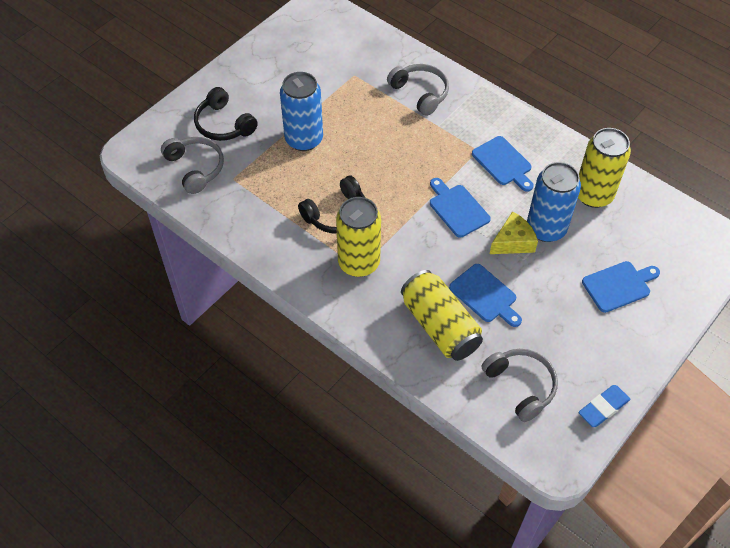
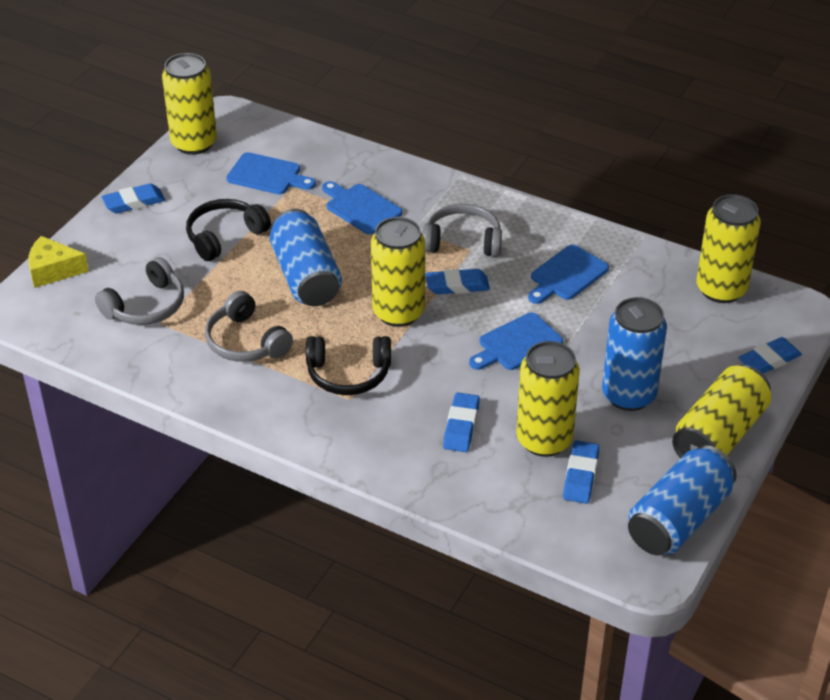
blue can: 2 -> 3
blue eraser: 1 -> 5
yellow can: 3 -> 5

